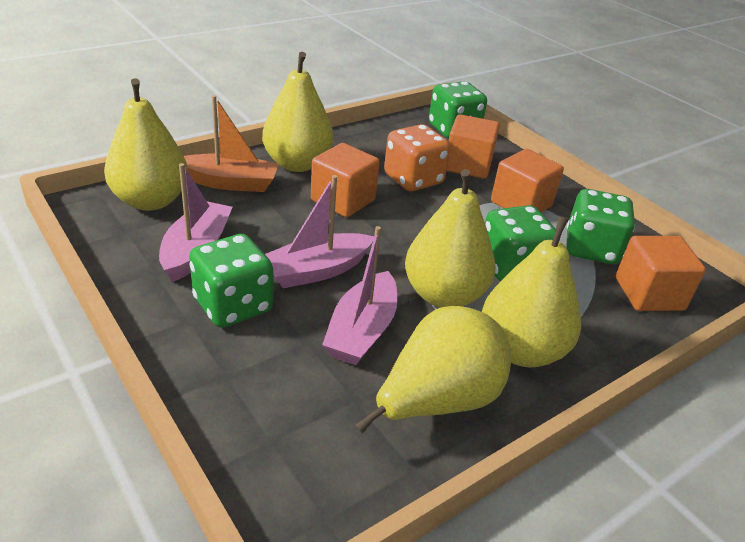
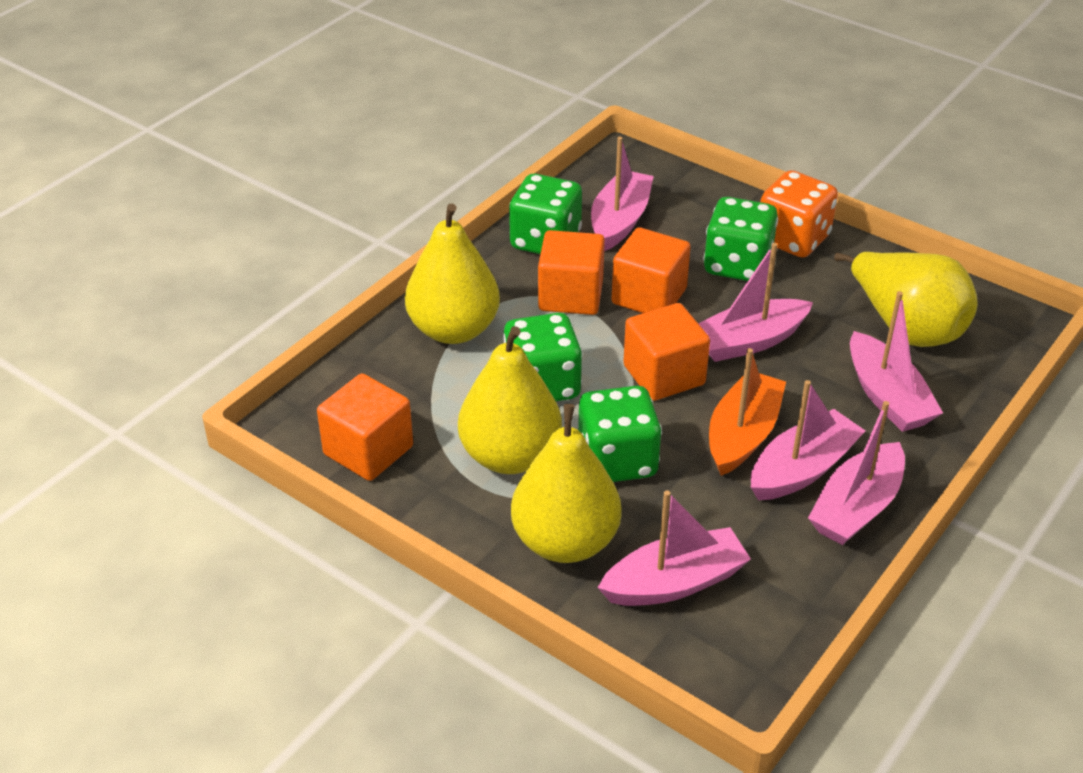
pink boat: 3 -> 6
yellow pear: 5 -> 4

